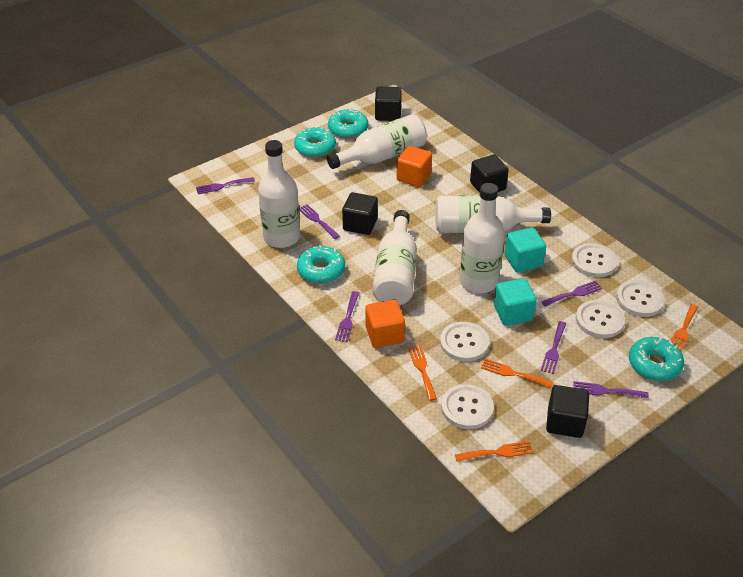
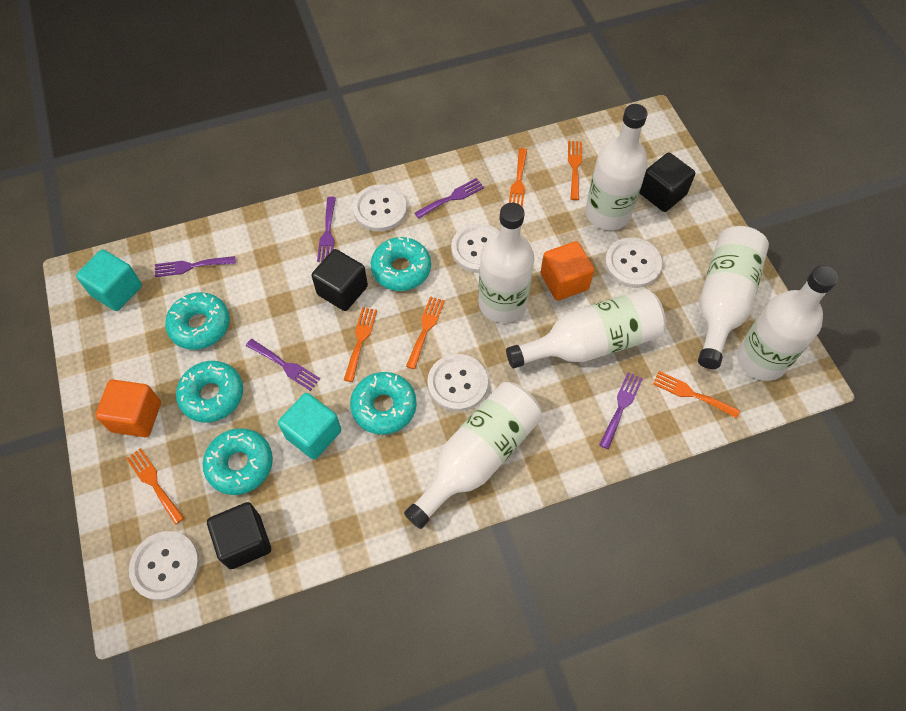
black cube: 4 -> 3
orange fork: 4 -> 6
purple fork: 6 -> 5
turquoise donut: 4 -> 5
white bottle: 5 -> 6

